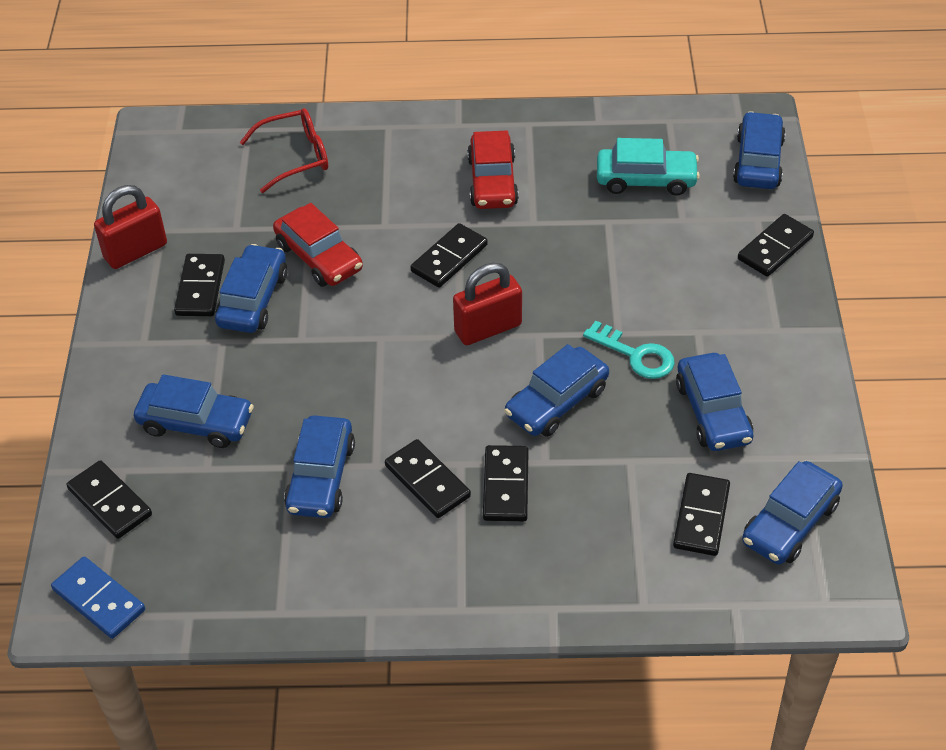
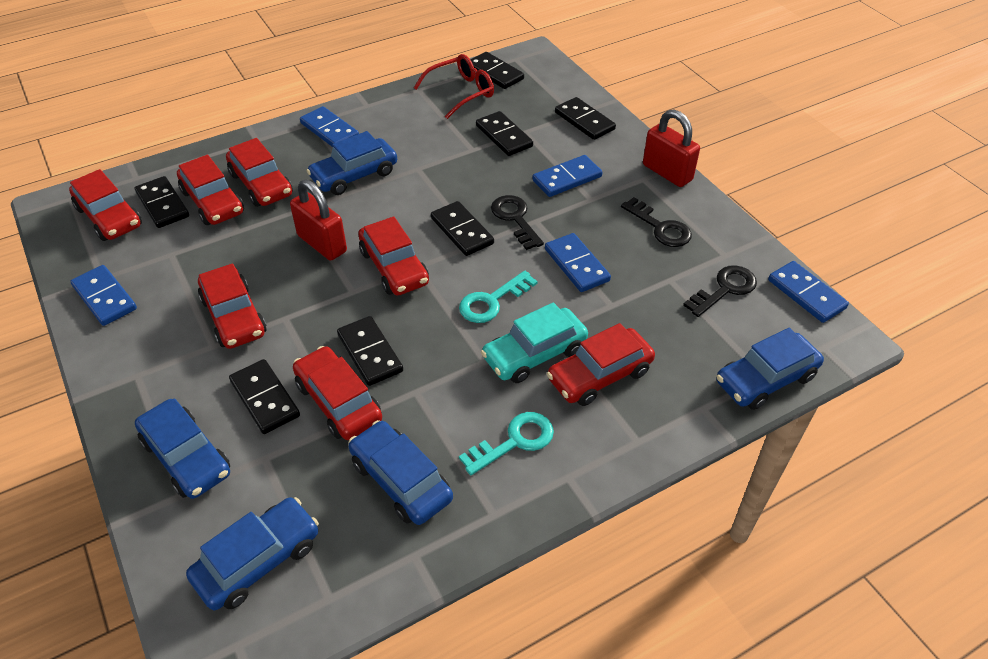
black key: 0 -> 3
blue car: 7 -> 5
blue domino: 1 -> 5
red car: 2 -> 7
turquoise key: 1 -> 2

